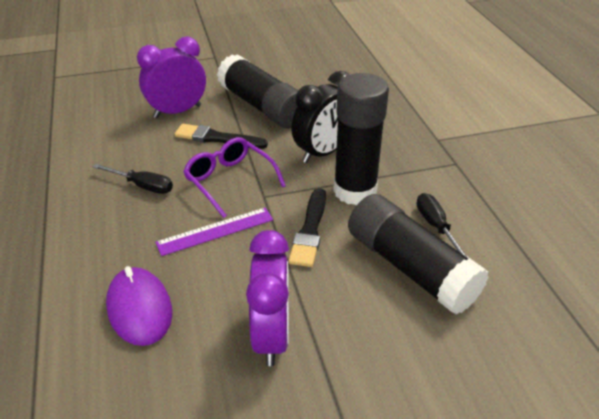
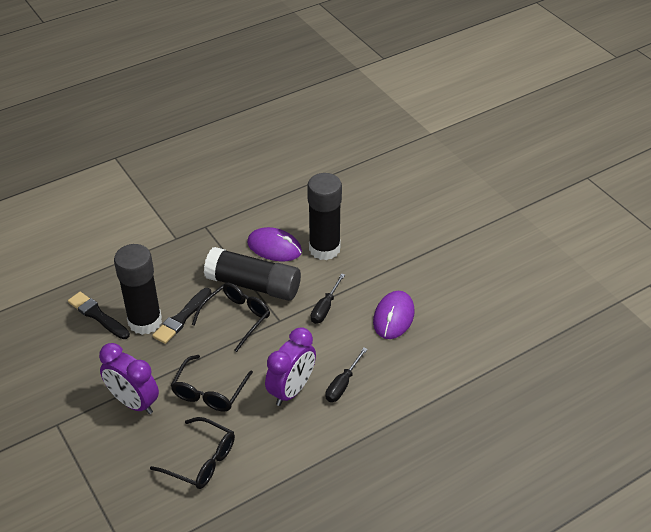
black clock: 1 -> 0
black glasses: 0 -> 3
purple glasses: 1 -> 0
purple mouse: 1 -> 2
purple ruler: 1 -> 0

